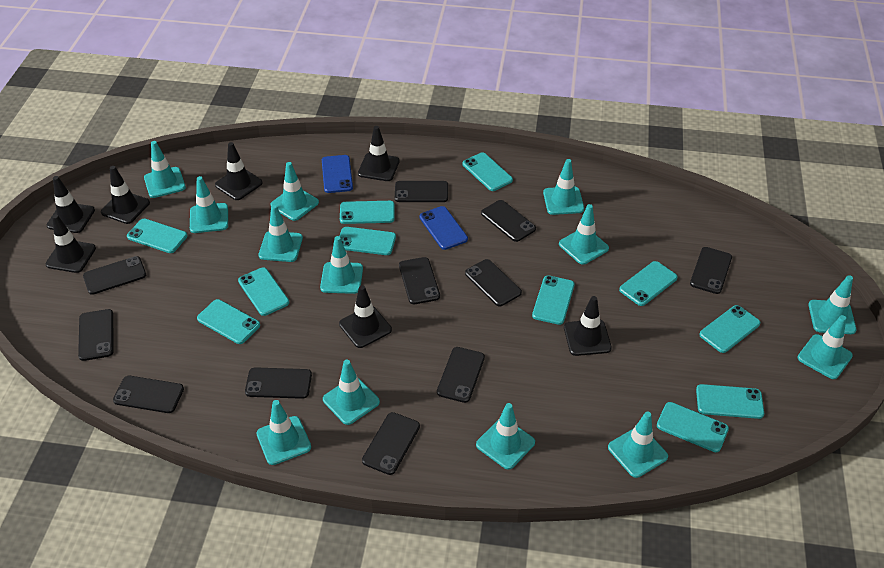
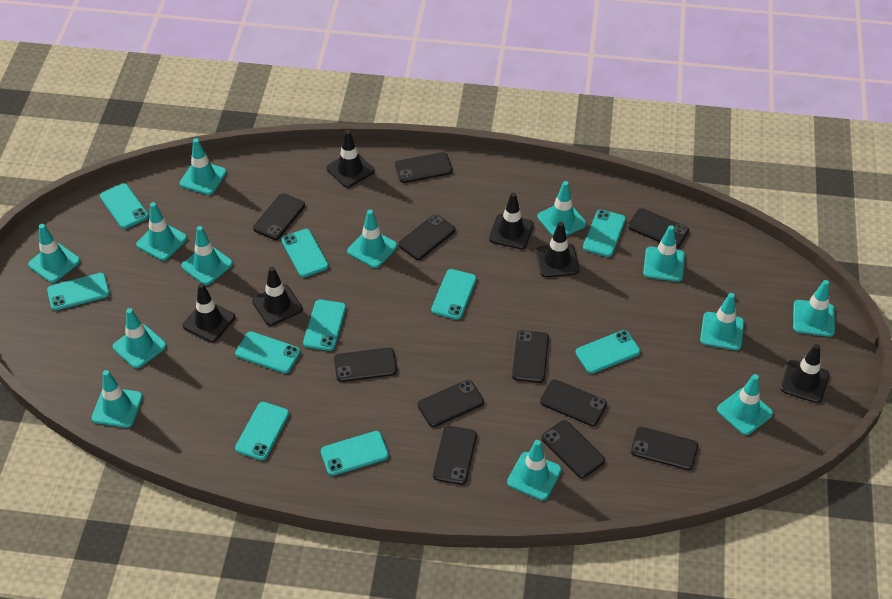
black traffic cone: 7 -> 6
blue phone: 2 -> 0
turquoise phone: 11 -> 10

